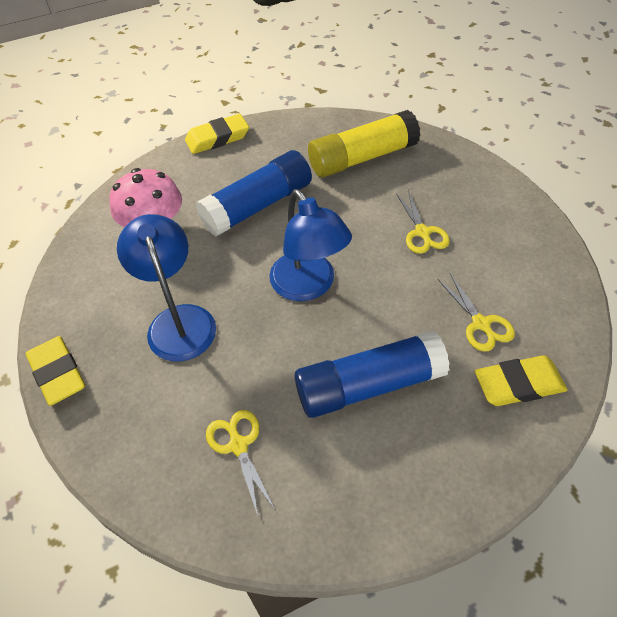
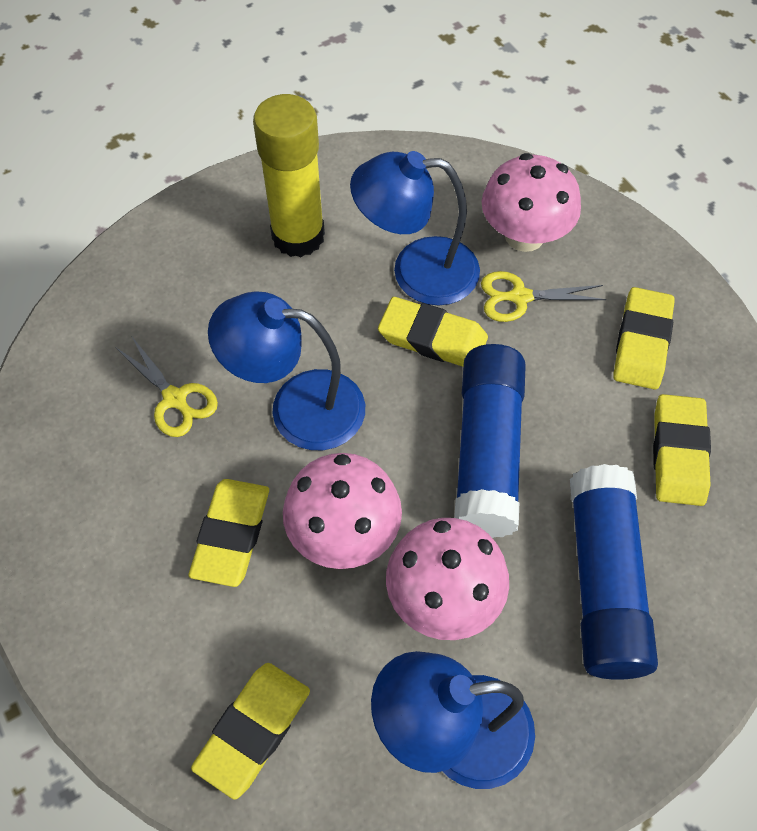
blue lamp: 2 -> 3
pink mushroom: 1 -> 3
yellow eraser: 3 -> 5
yellow scissors: 3 -> 2

